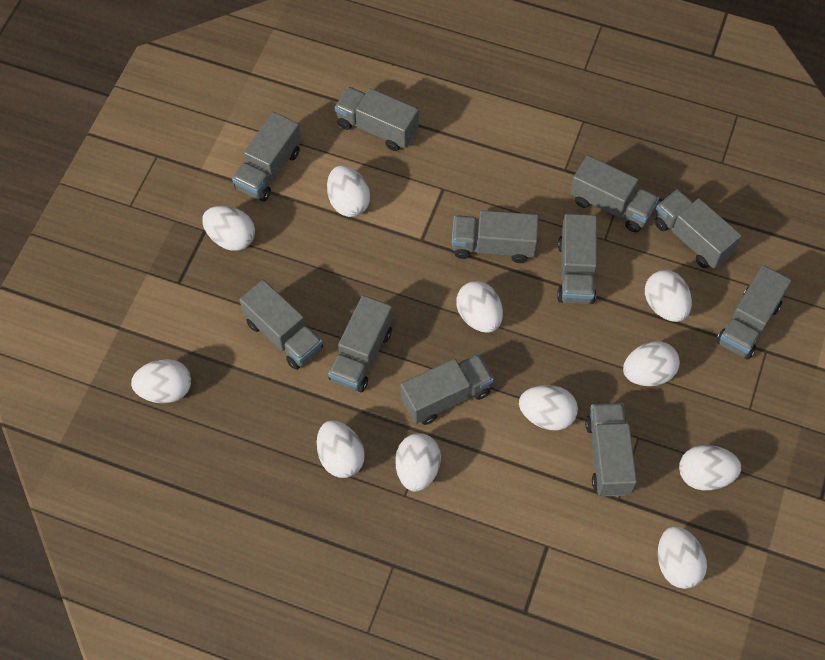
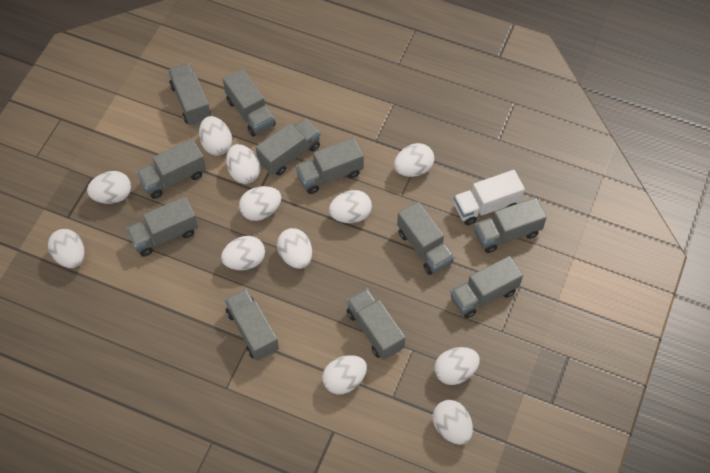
white egg: 11 -> 12
white truck: 0 -> 1

